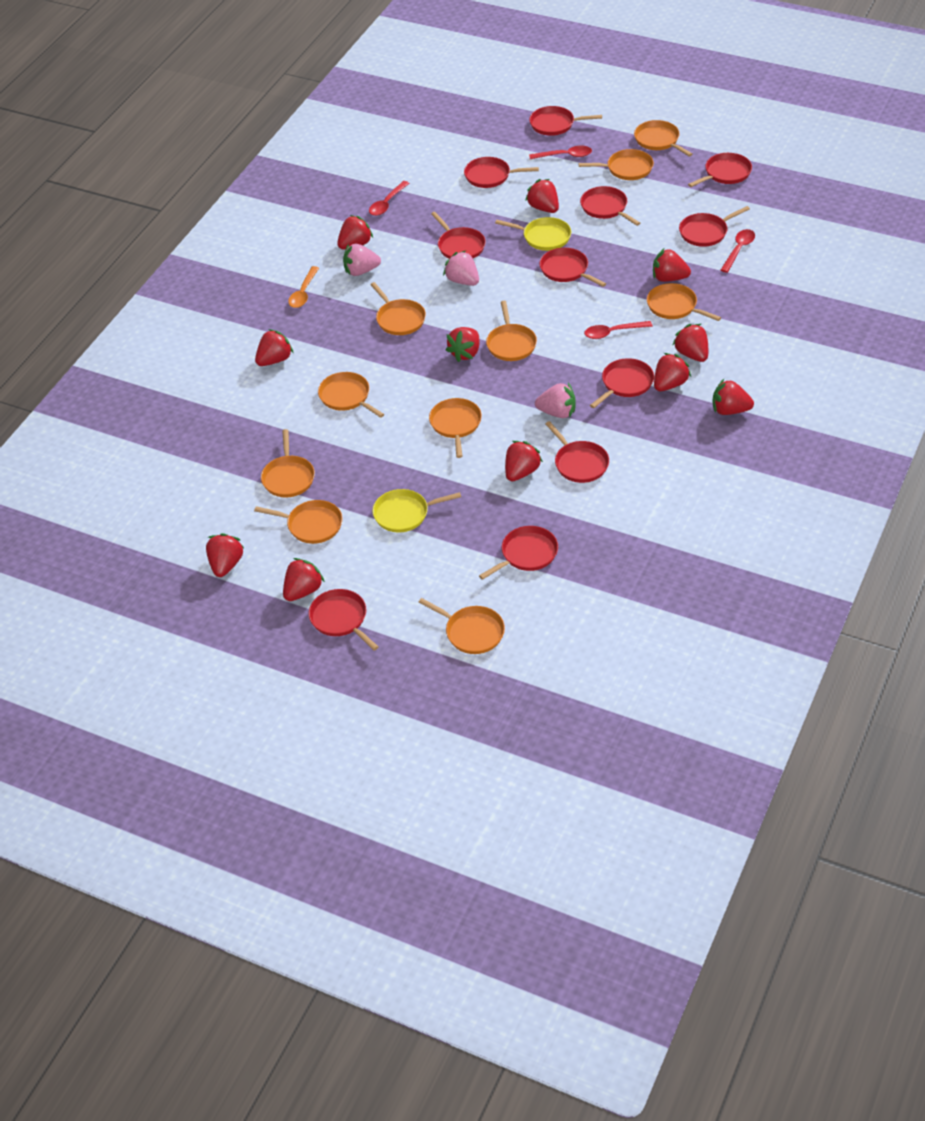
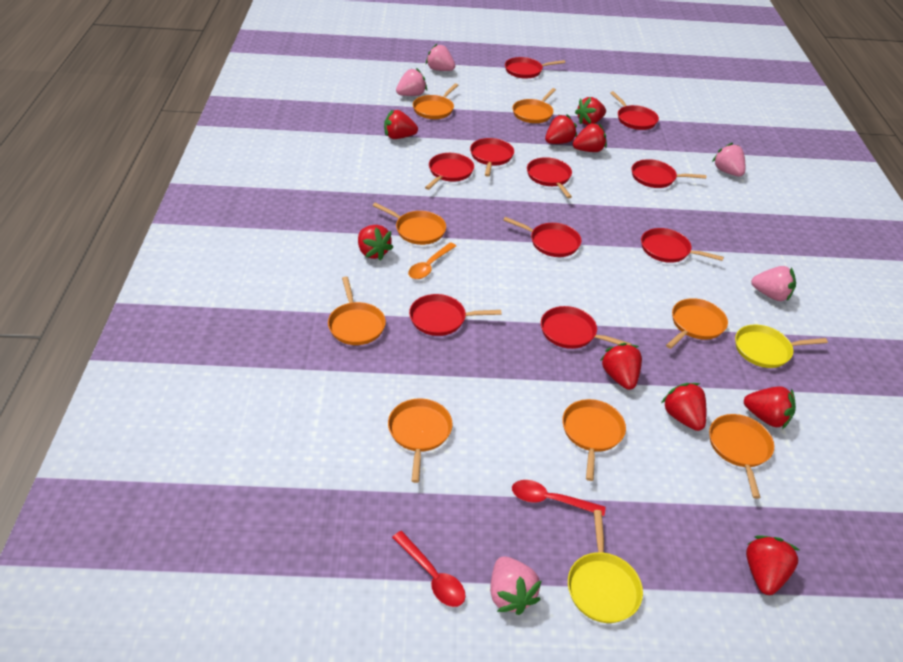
orange pan: 10 -> 8
pink strawberry: 3 -> 5
red pan: 11 -> 10
red spoon: 4 -> 2
red strawberry: 11 -> 9

